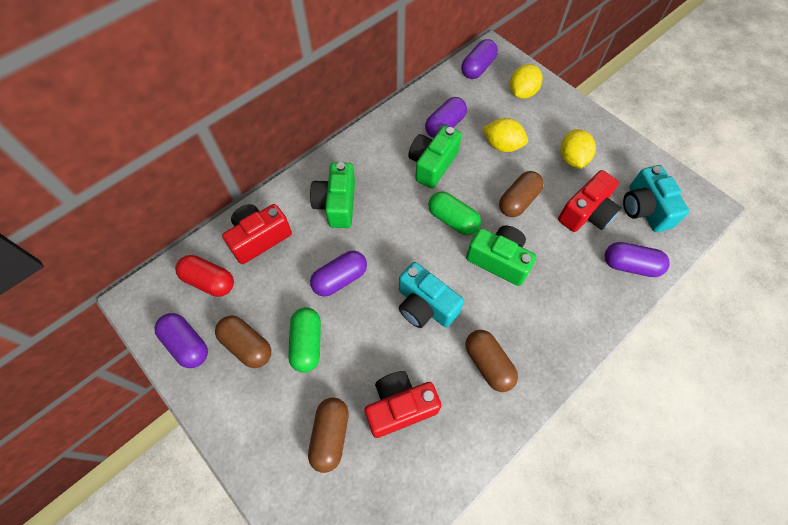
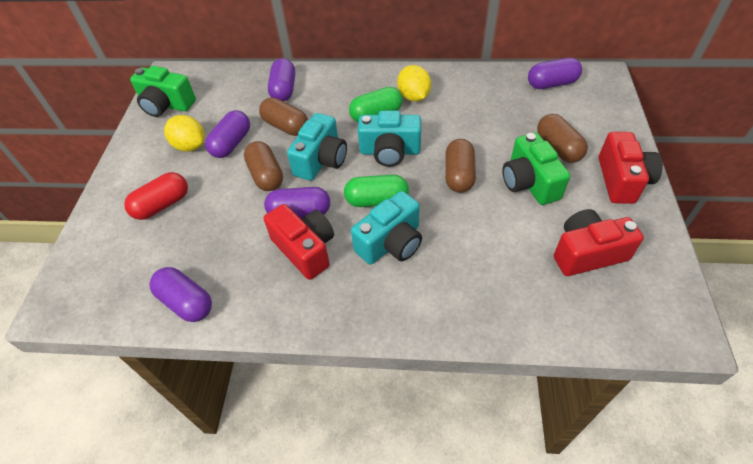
green camera: 3 -> 2
turquoise camera: 2 -> 3
yellow lemon: 3 -> 2

